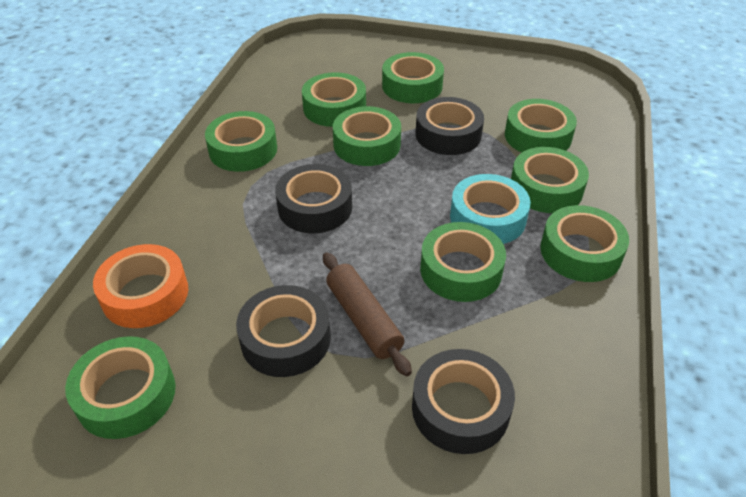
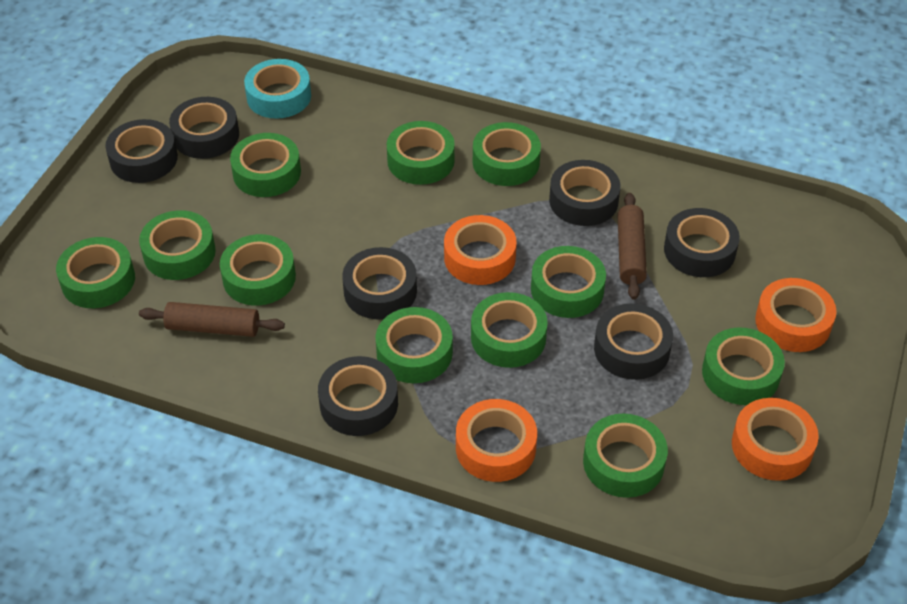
black tape: 4 -> 7
brown rolling pin: 1 -> 2
green tape: 9 -> 11
orange tape: 1 -> 4

